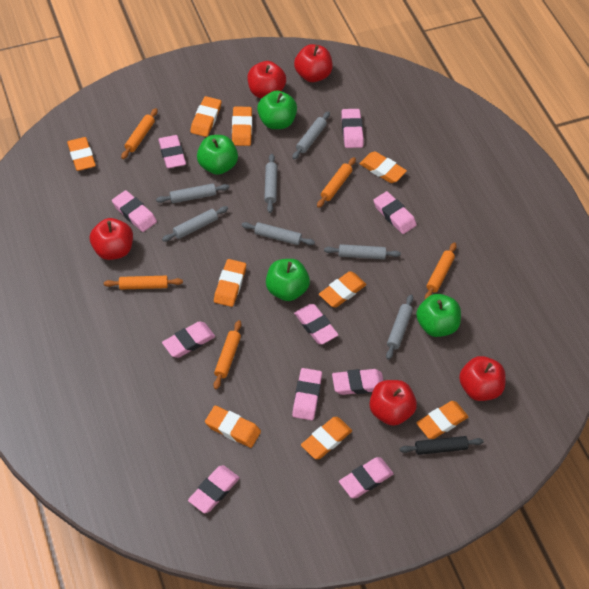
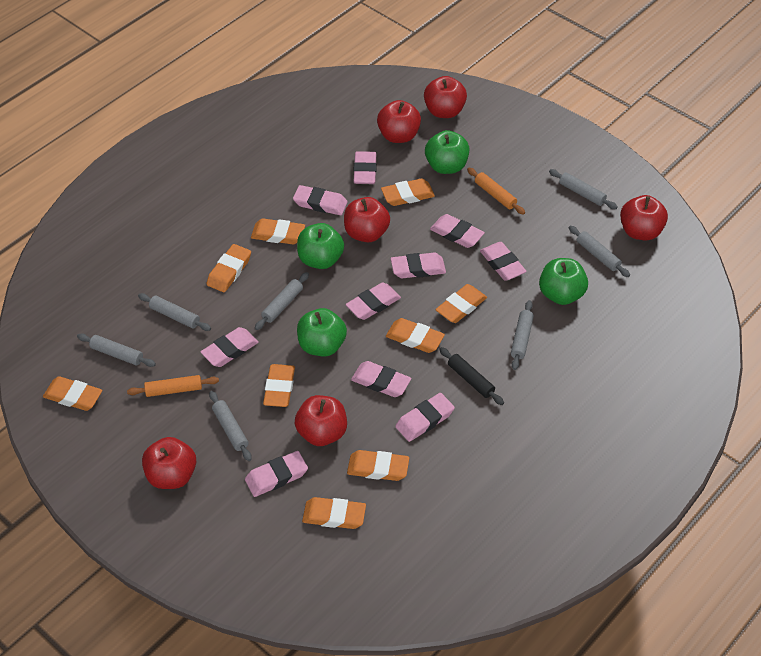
orange rolling pin: 5 -> 2
red apple: 5 -> 6

